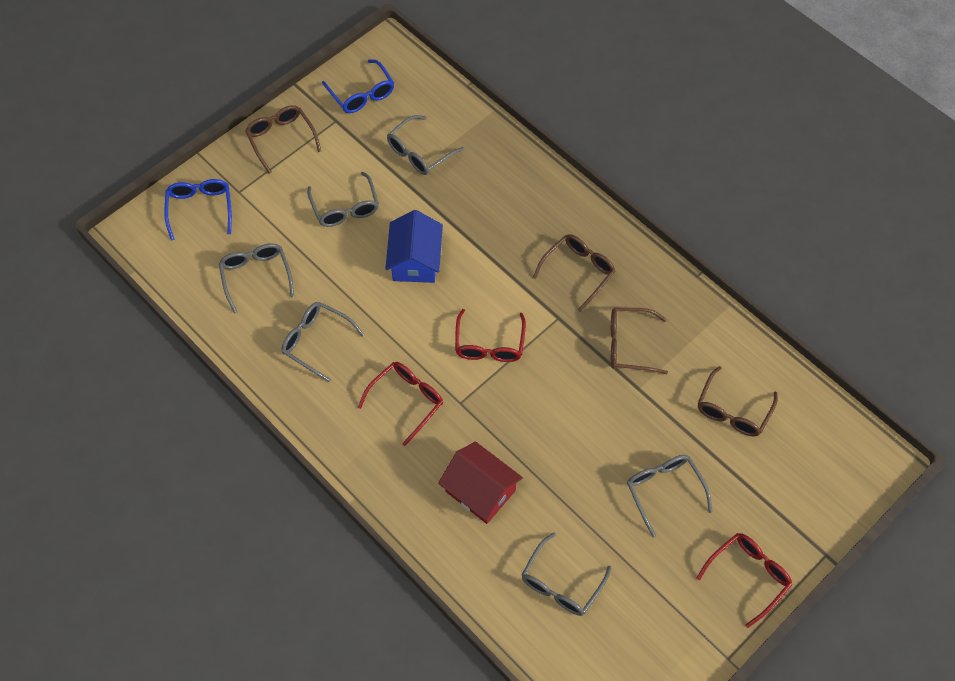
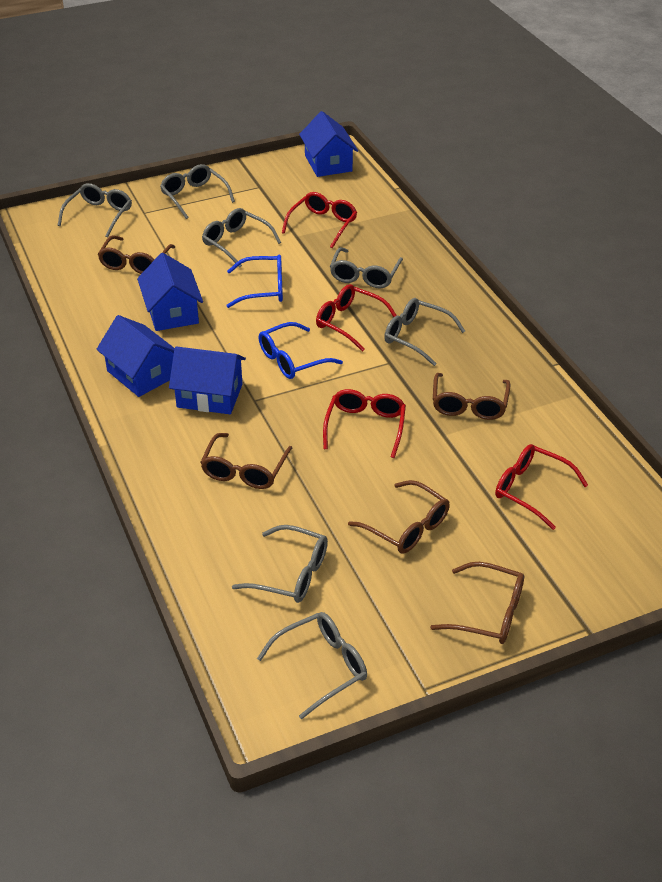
blue house: 1 -> 4
brown glasses: 4 -> 5
grey glasses: 6 -> 7
red glasses: 3 -> 4
red house: 1 -> 0

